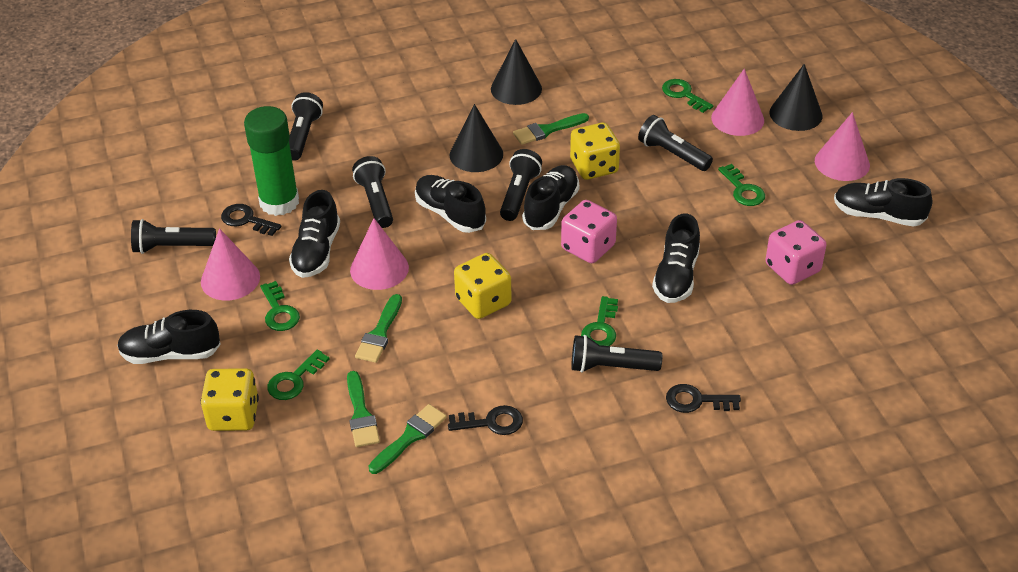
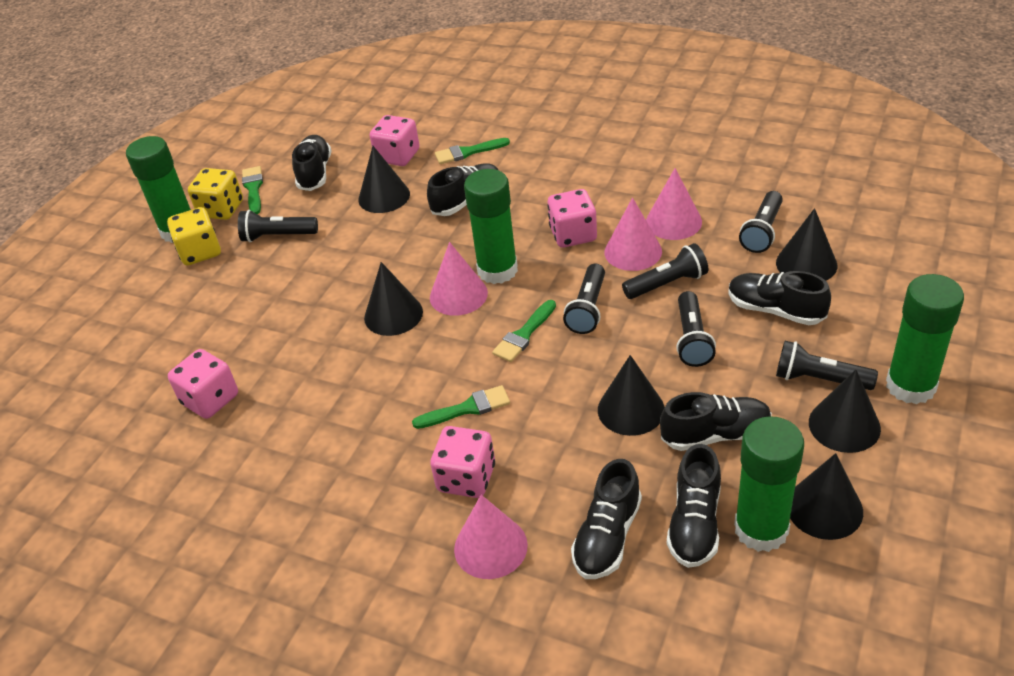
black cone: 3 -> 6
black key: 3 -> 0
green glue stick: 1 -> 4
green key: 5 -> 0
pink dice: 2 -> 4
yellow dice: 3 -> 2

